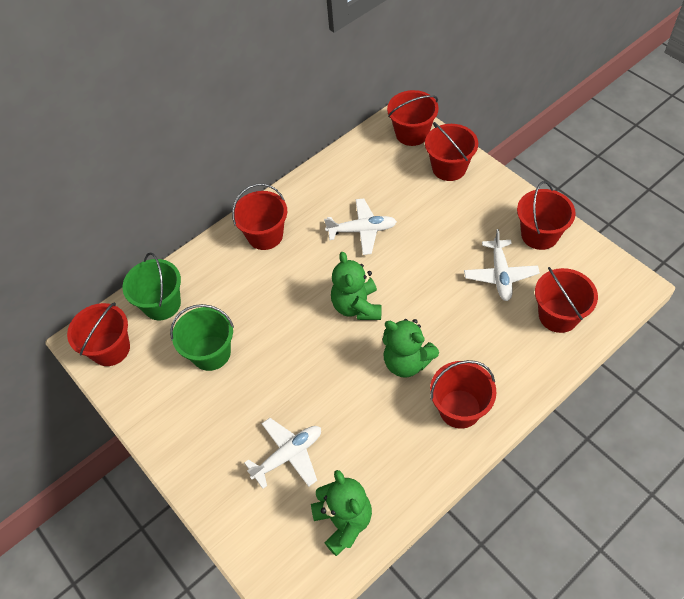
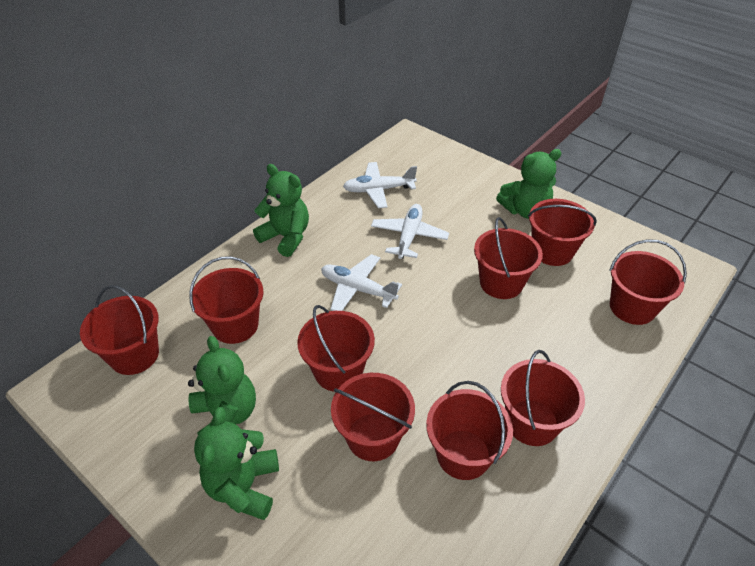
green bucket: 2 -> 0
green teddy bear: 3 -> 4
red bucket: 7 -> 9

